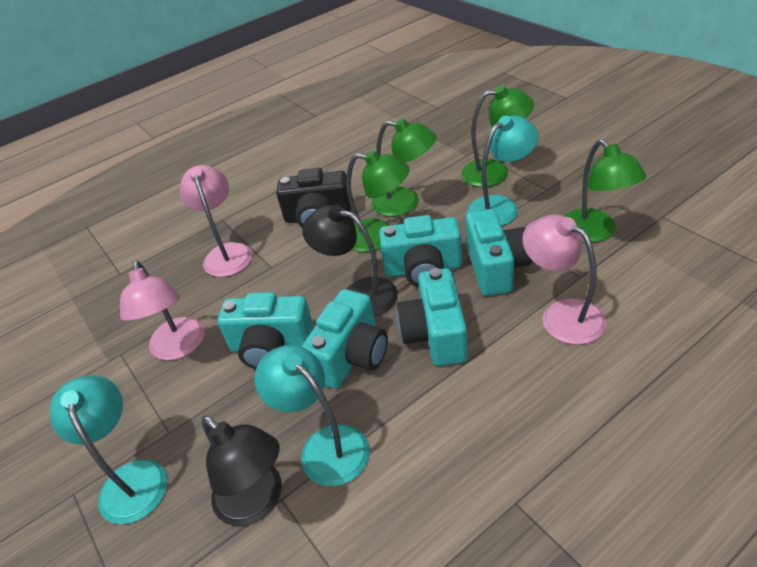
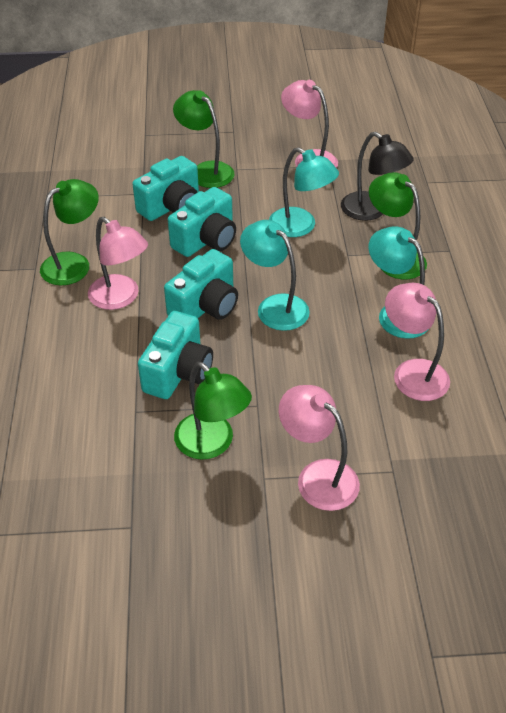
black camera: 1 -> 0
black lamp: 2 -> 1
pink lamp: 3 -> 4
turquoise camera: 5 -> 4

